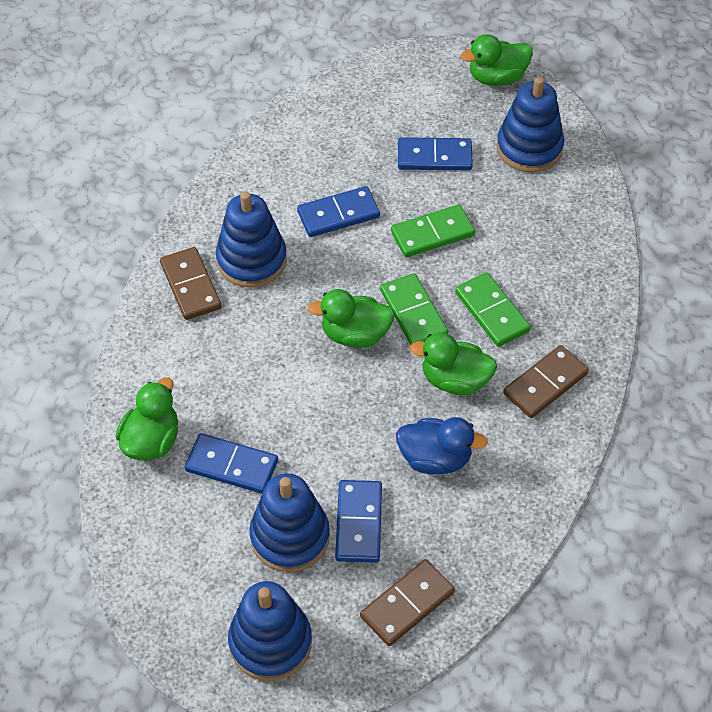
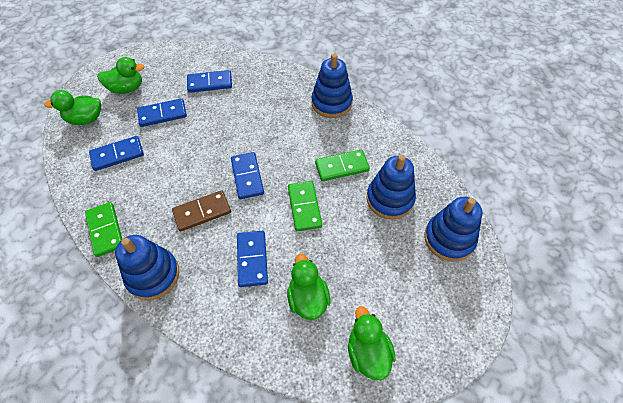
blue domino: 4 -> 5
blue duck: 1 -> 0
brown domino: 3 -> 1

